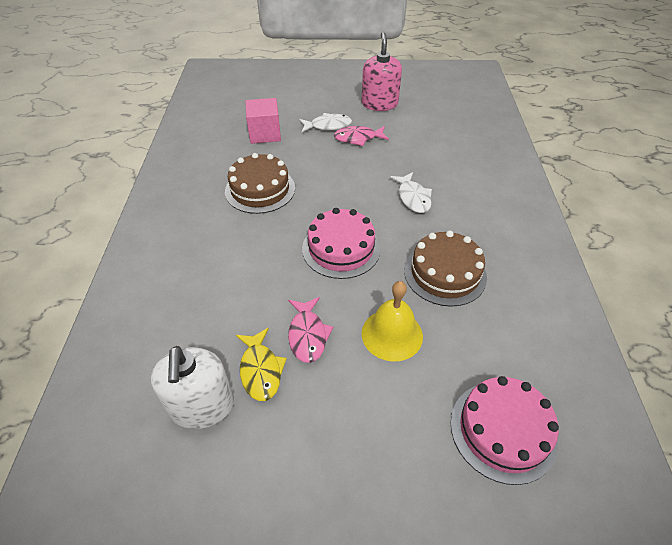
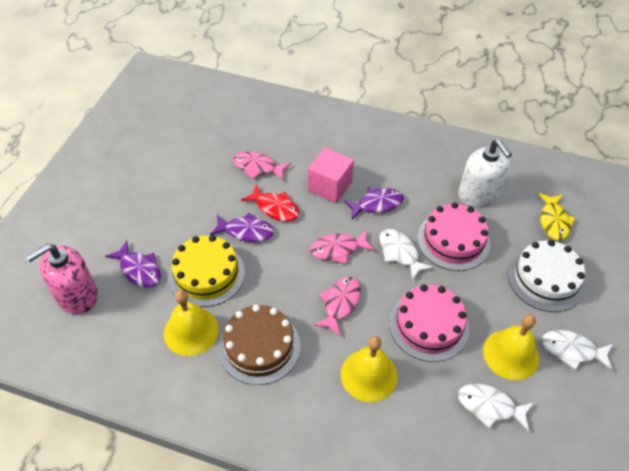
brown cake: 2 -> 1
pink fish: 2 -> 3
purple fish: 0 -> 3
red fish: 0 -> 1
white cake: 0 -> 1
white fish: 2 -> 3
yellow bell: 1 -> 3
yellow cake: 0 -> 1

